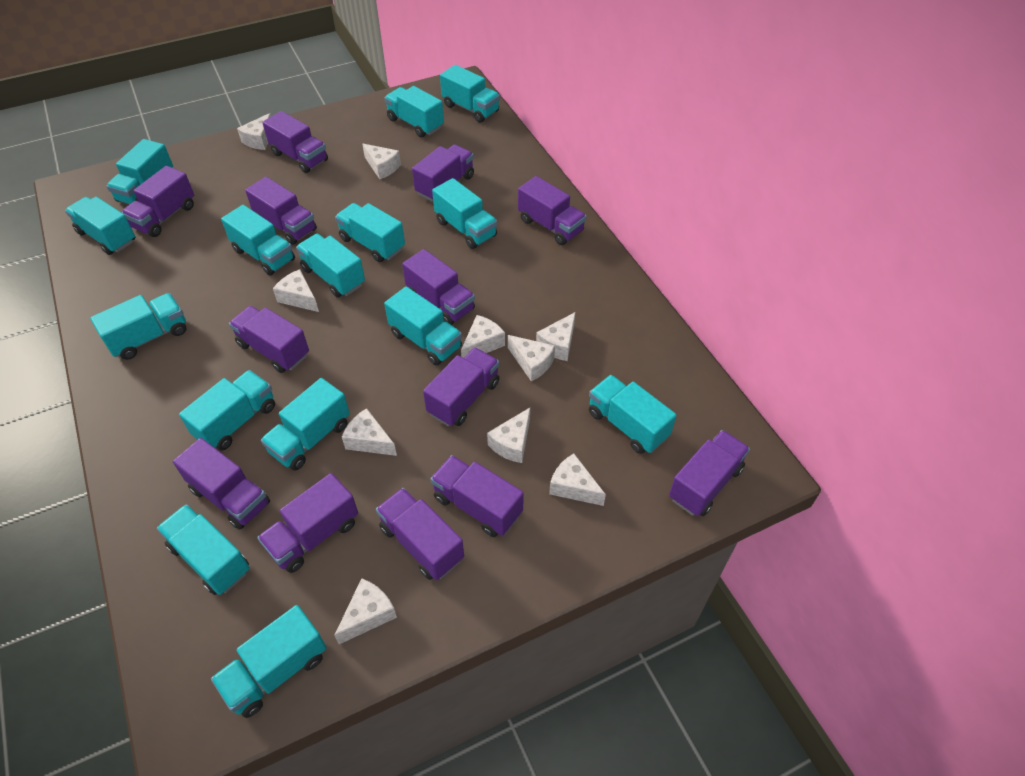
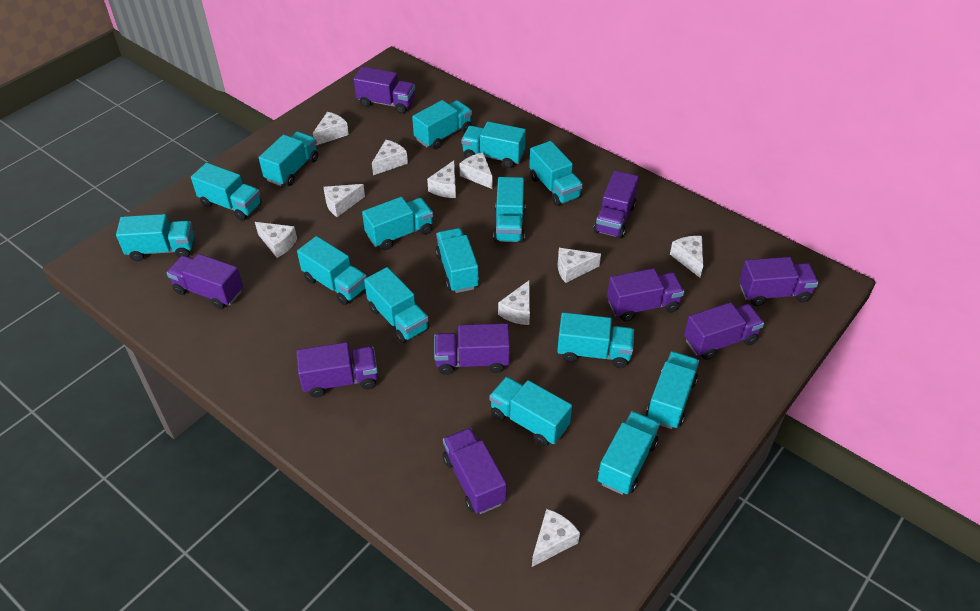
purple truck: 13 -> 9

